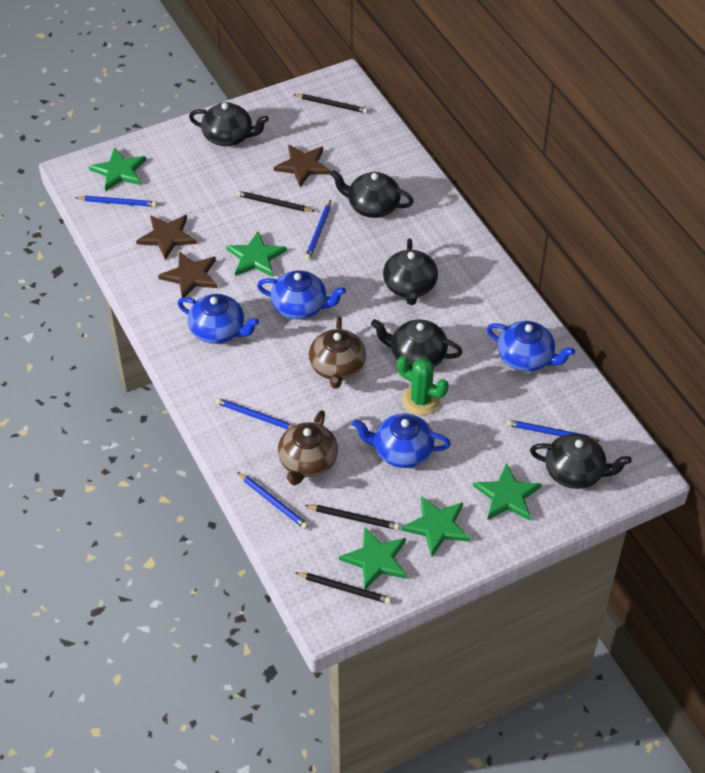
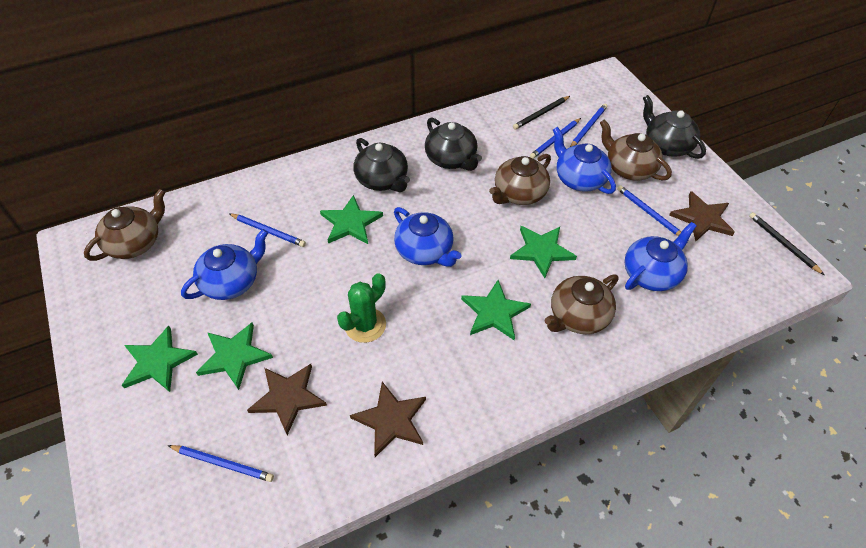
black pencil: 4 -> 2
black teapot: 5 -> 3
brown teapot: 2 -> 4

